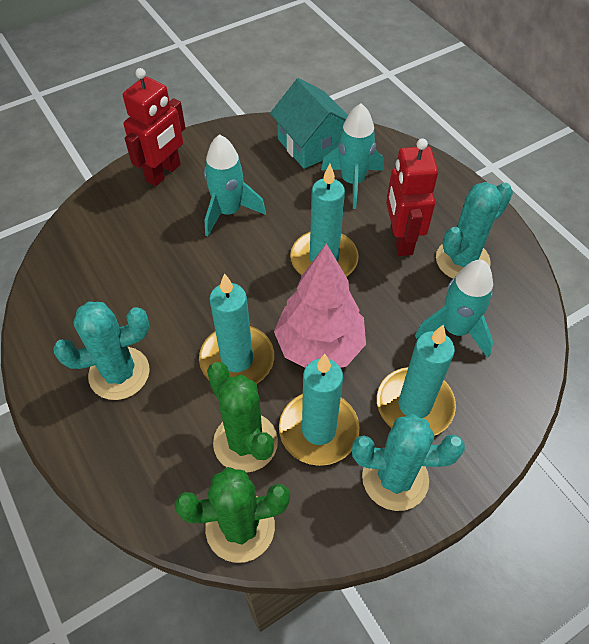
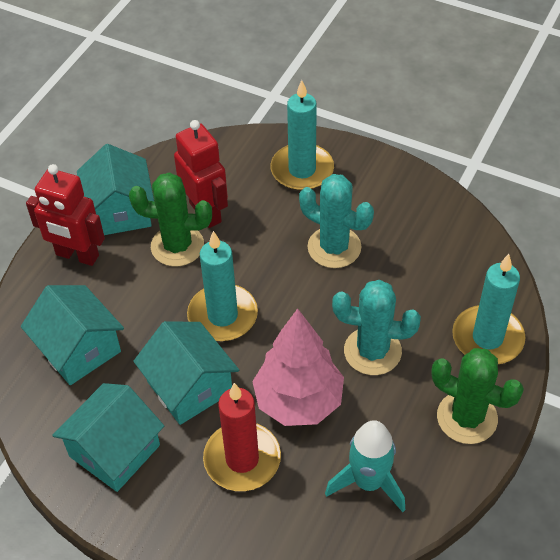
red candle: 0 -> 1
turquoise cactus: 3 -> 2
turquoise candle: 4 -> 3
turquoise house: 1 -> 4
turquoise rocket: 3 -> 1

